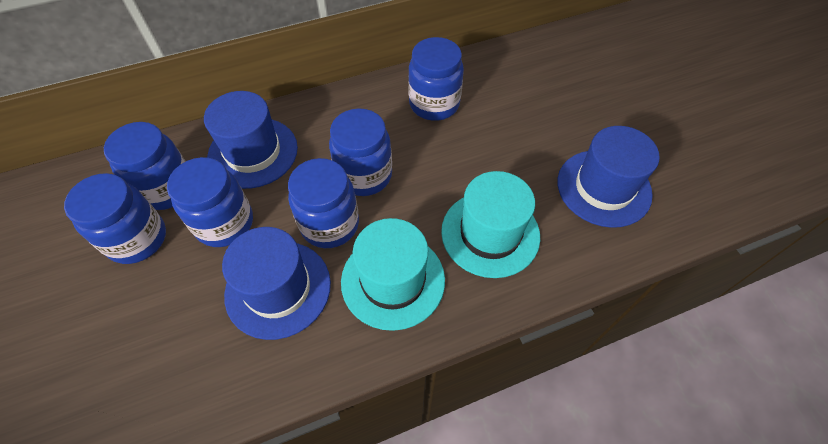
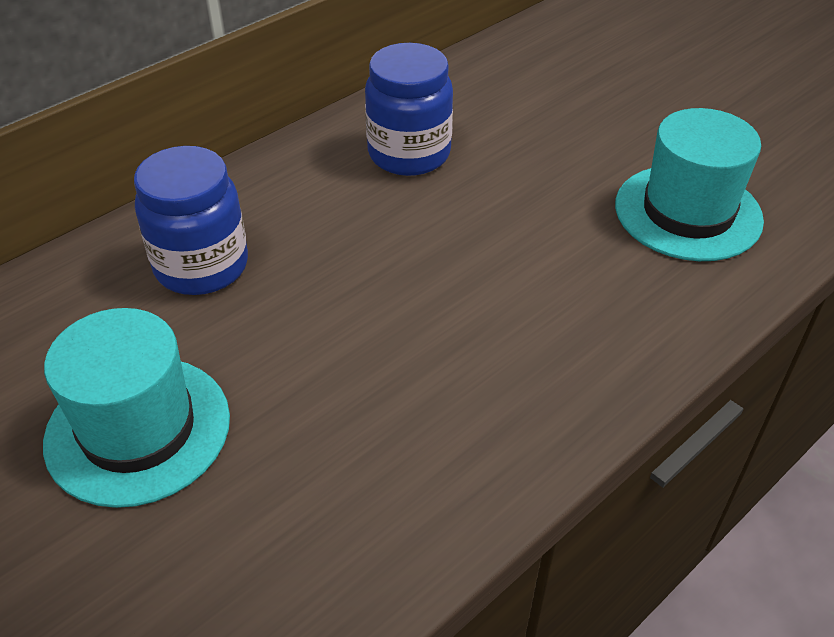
blue hat: 3 -> 0
blue jar: 6 -> 2

